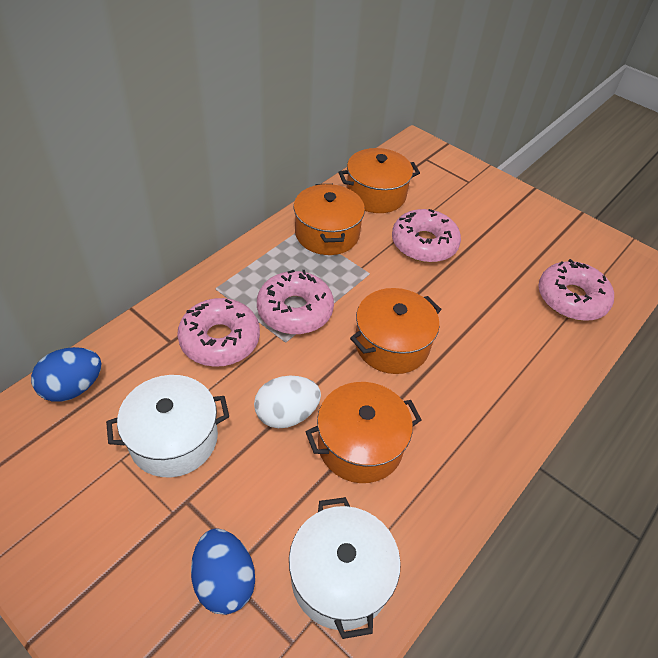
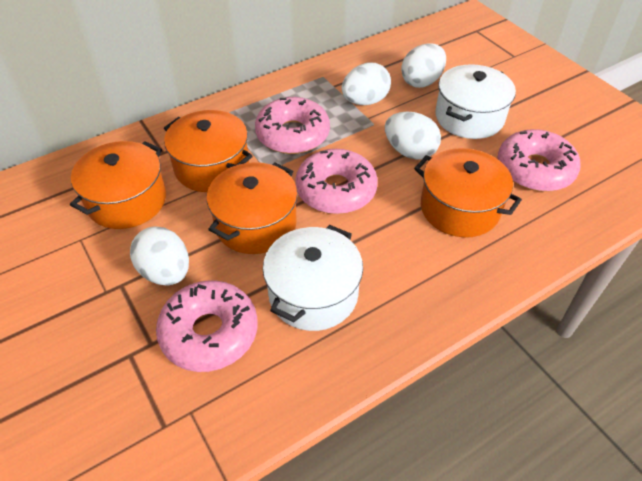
blue egg: 2 -> 0
white egg: 1 -> 4

